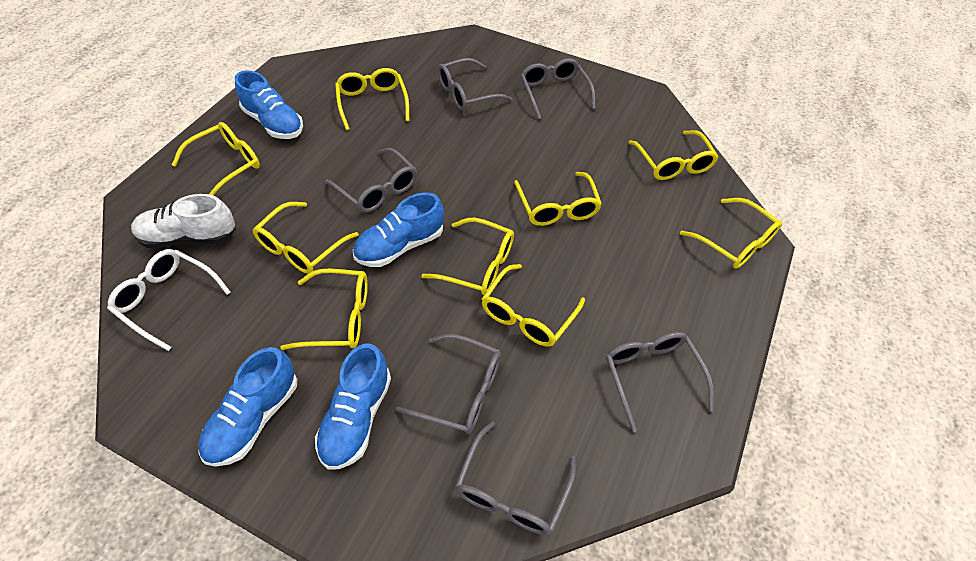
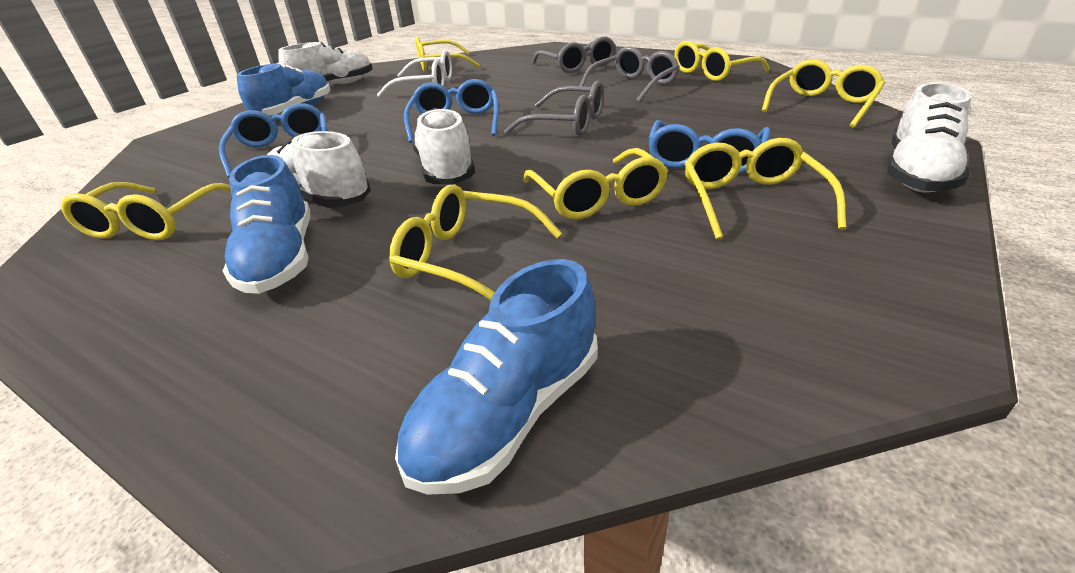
blue glasses: 0 -> 3
blue shoe: 4 -> 3
grey glasses: 6 -> 3
white shoe: 1 -> 4
yellow glasses: 9 -> 7

